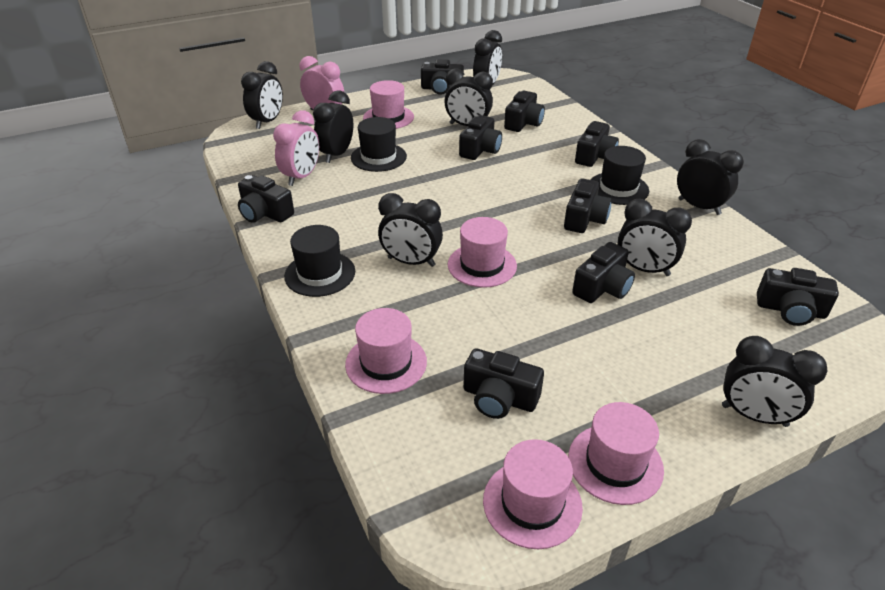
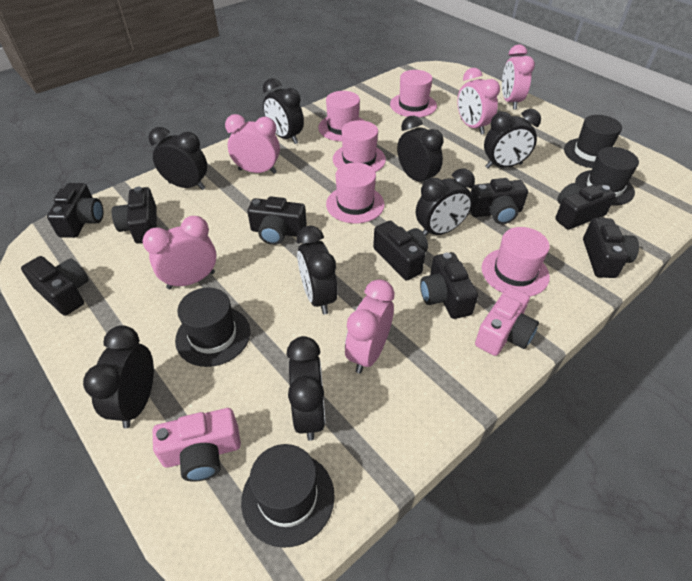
black hat: 3 -> 4
pink camera: 0 -> 2
pink clock: 2 -> 5

